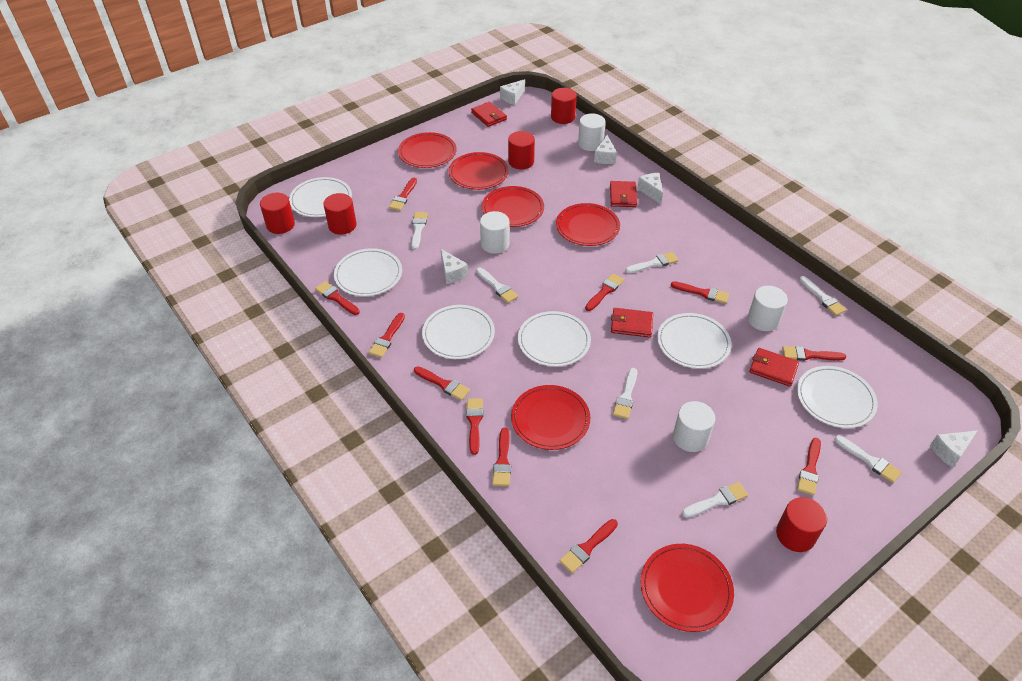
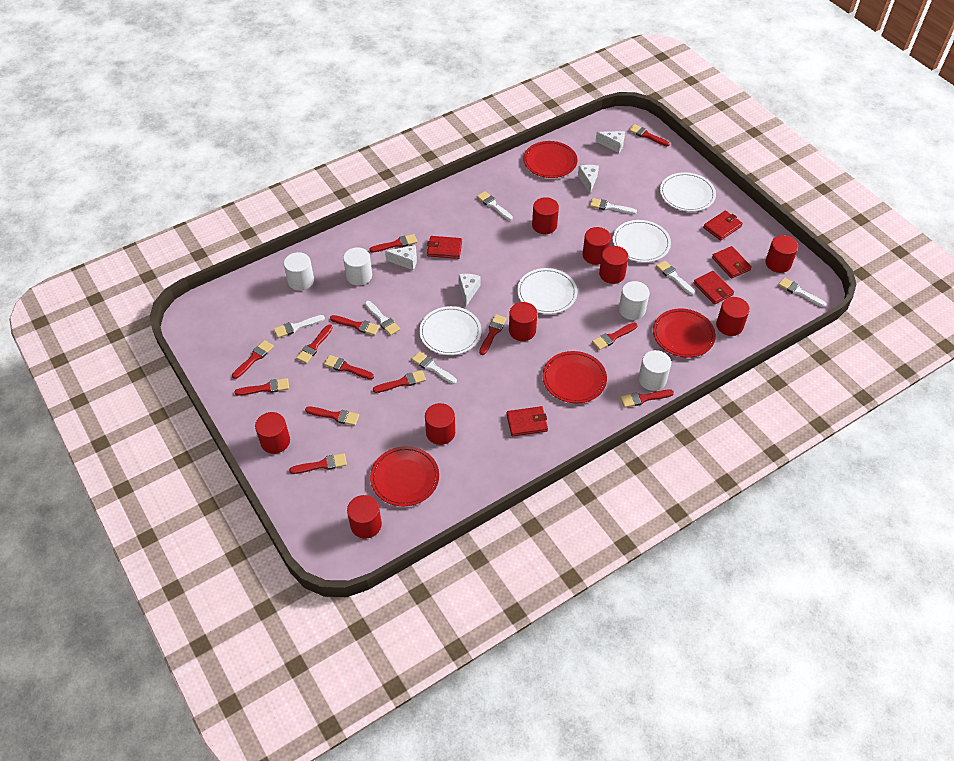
red brush: 11 -> 13
red cylinder: 5 -> 9
red plate: 6 -> 4
red wallet: 4 -> 5
white cheese: 5 -> 4
white plate: 6 -> 4

